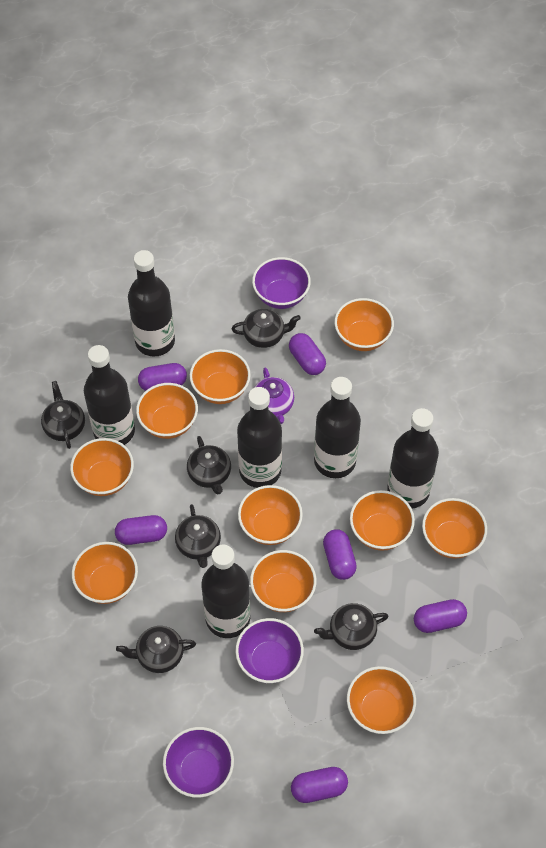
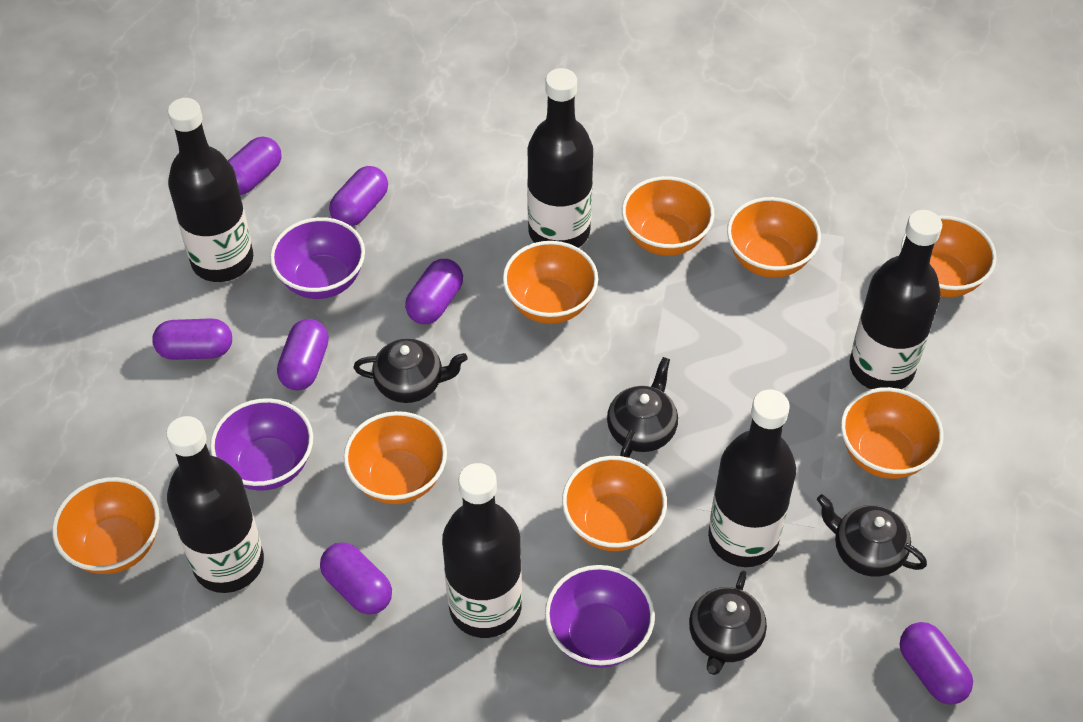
black teapot: 6 -> 4
orange bowl: 10 -> 8
purple capsule: 6 -> 7
purple teapot: 1 -> 0

